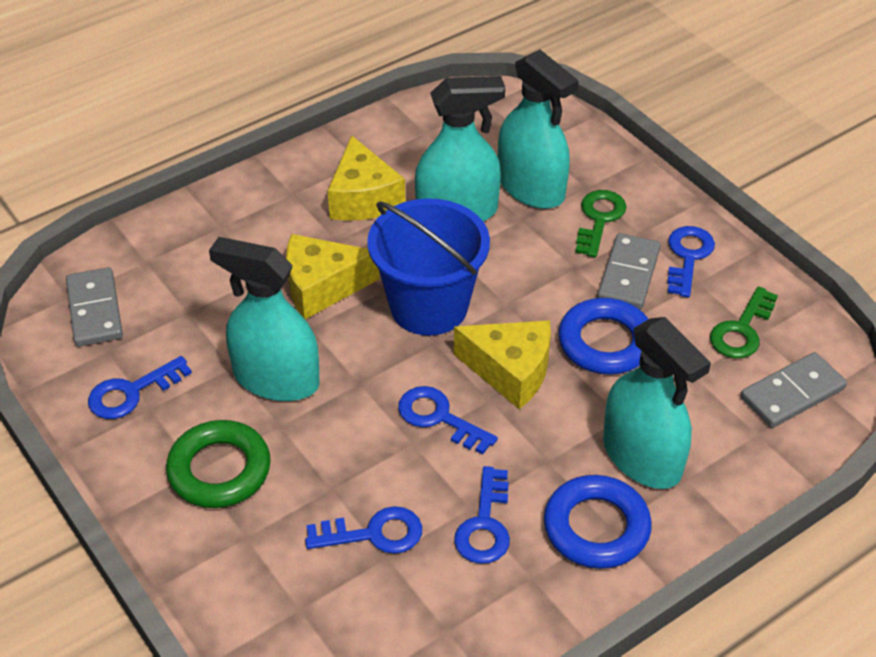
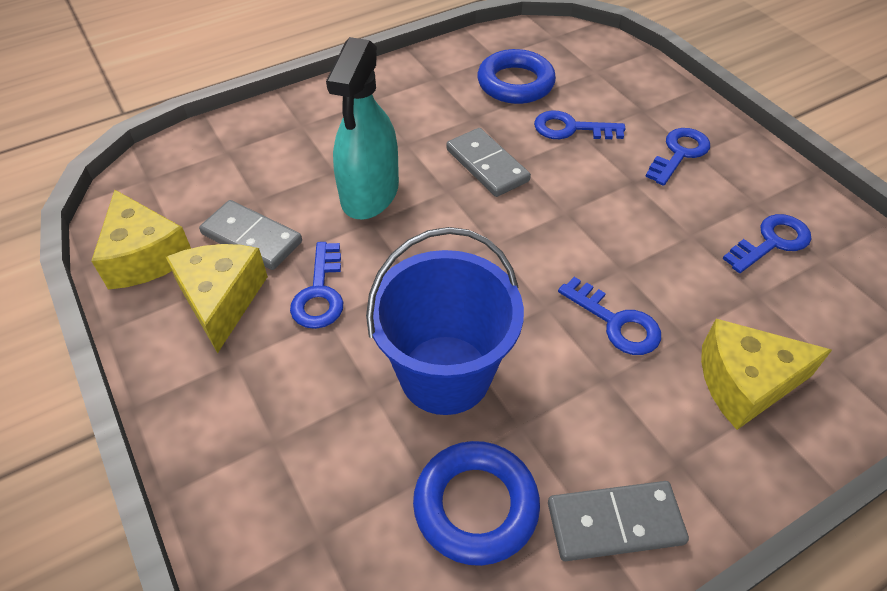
green key: 2 -> 0
green ring: 1 -> 0
turquoise spray bottle: 4 -> 1

